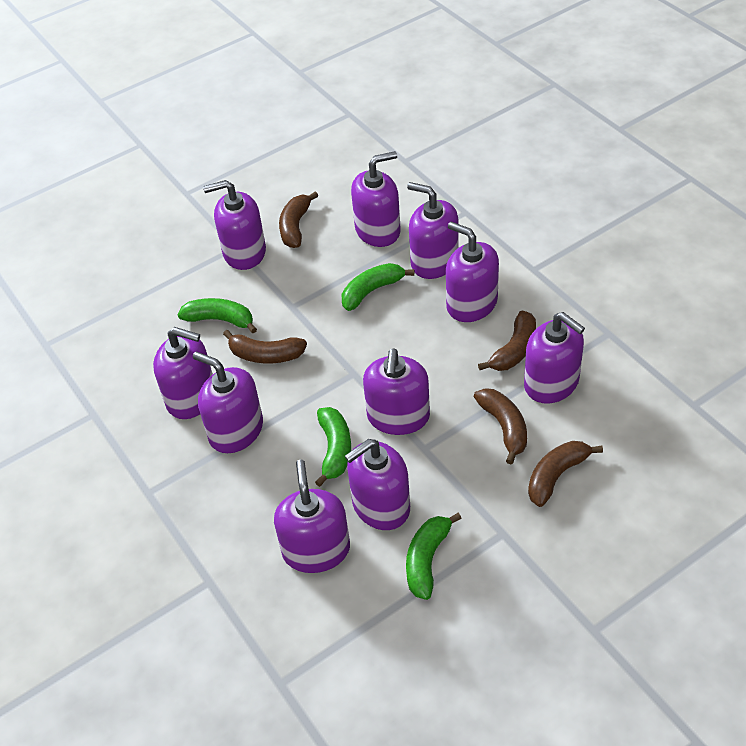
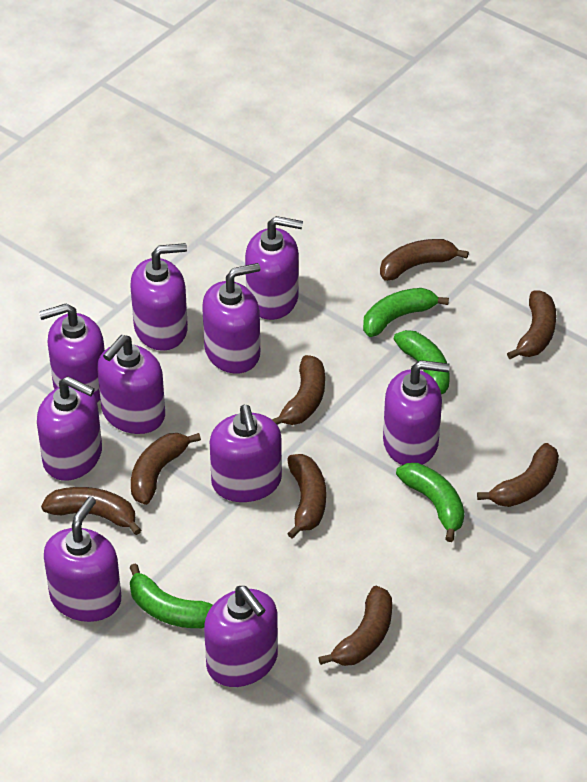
brown banana: 5 -> 8

